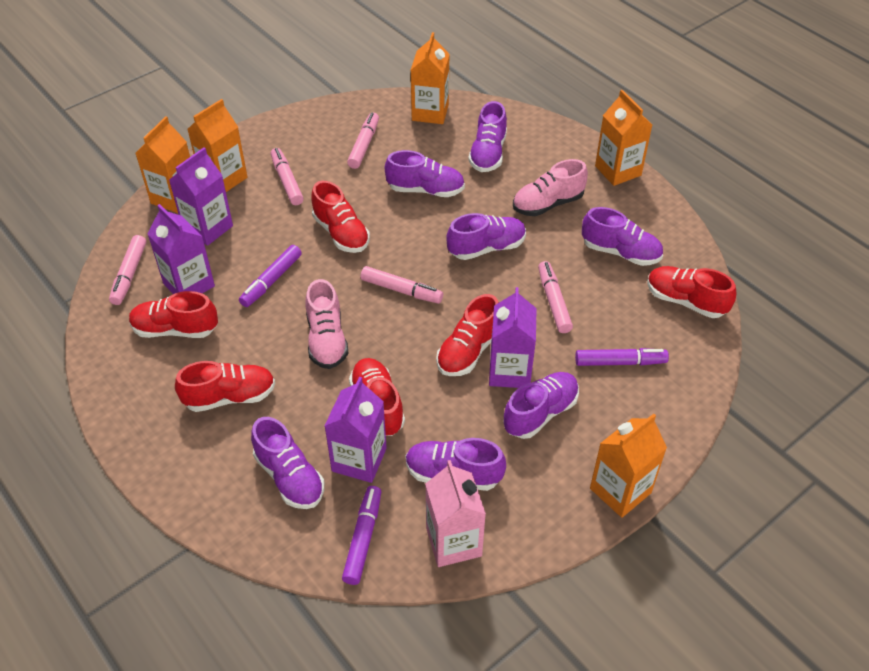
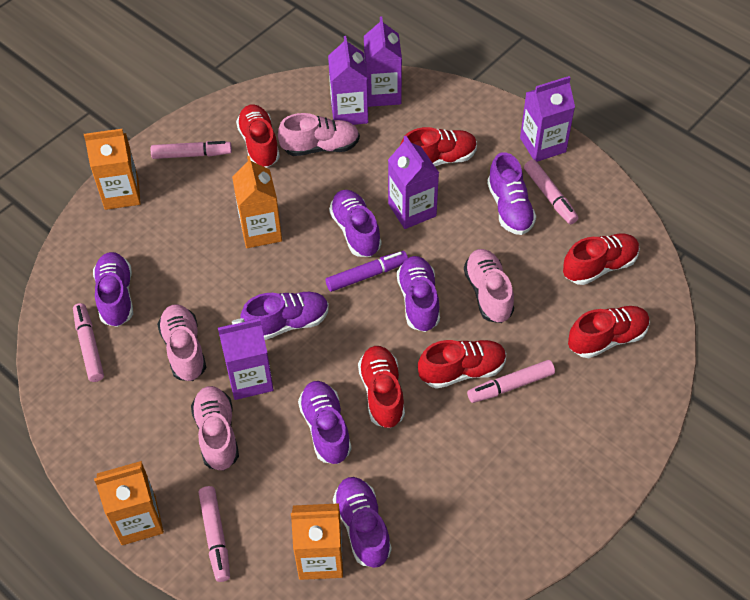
orange carton: 5 -> 4
pink carton: 1 -> 0
pink shoe: 2 -> 4
purple carton: 4 -> 5
purple marker: 3 -> 1

